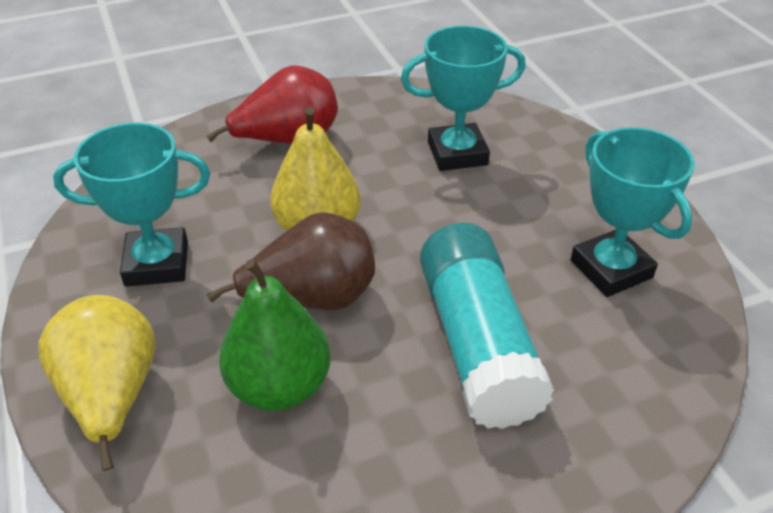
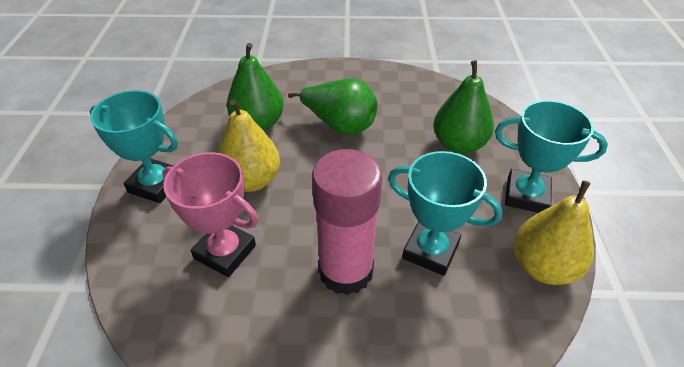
brown pear: 1 -> 0
green pear: 1 -> 3
pink glue stick: 0 -> 1
pink trophy: 0 -> 1
red pear: 1 -> 0
turquoise glue stick: 1 -> 0

